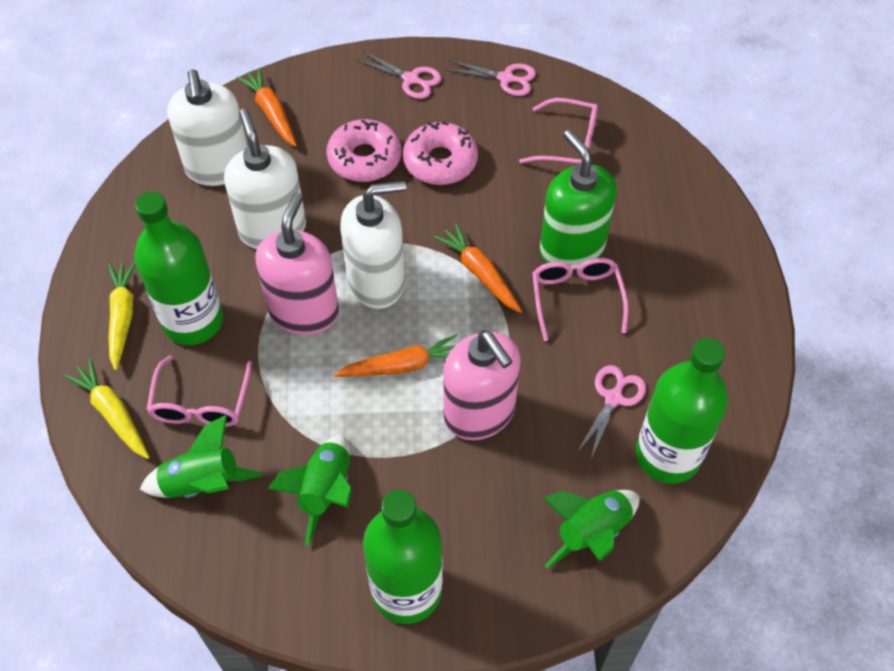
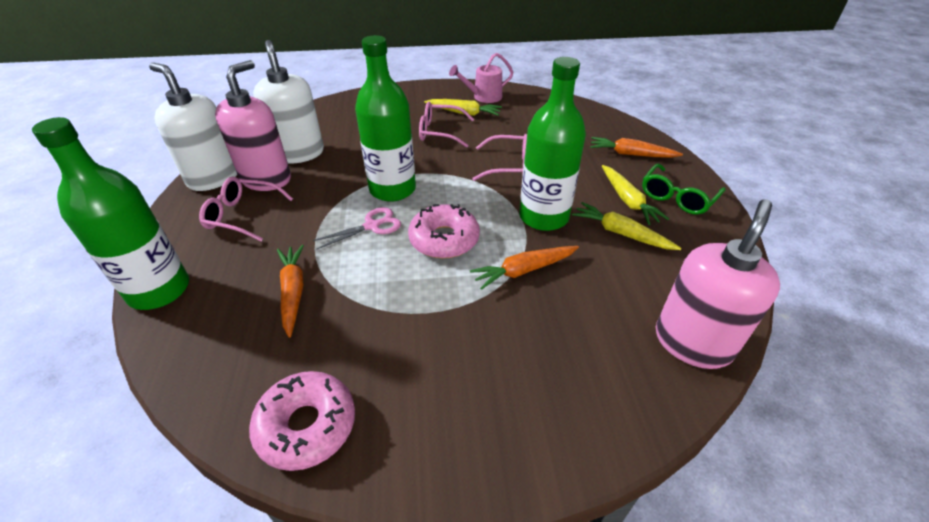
green glasses: 0 -> 1
green rocket: 3 -> 0
green soap dispenser: 1 -> 0
pink scissors: 3 -> 1
pink watering can: 0 -> 1
white soap dispenser: 3 -> 2
yellow carrot: 2 -> 3

